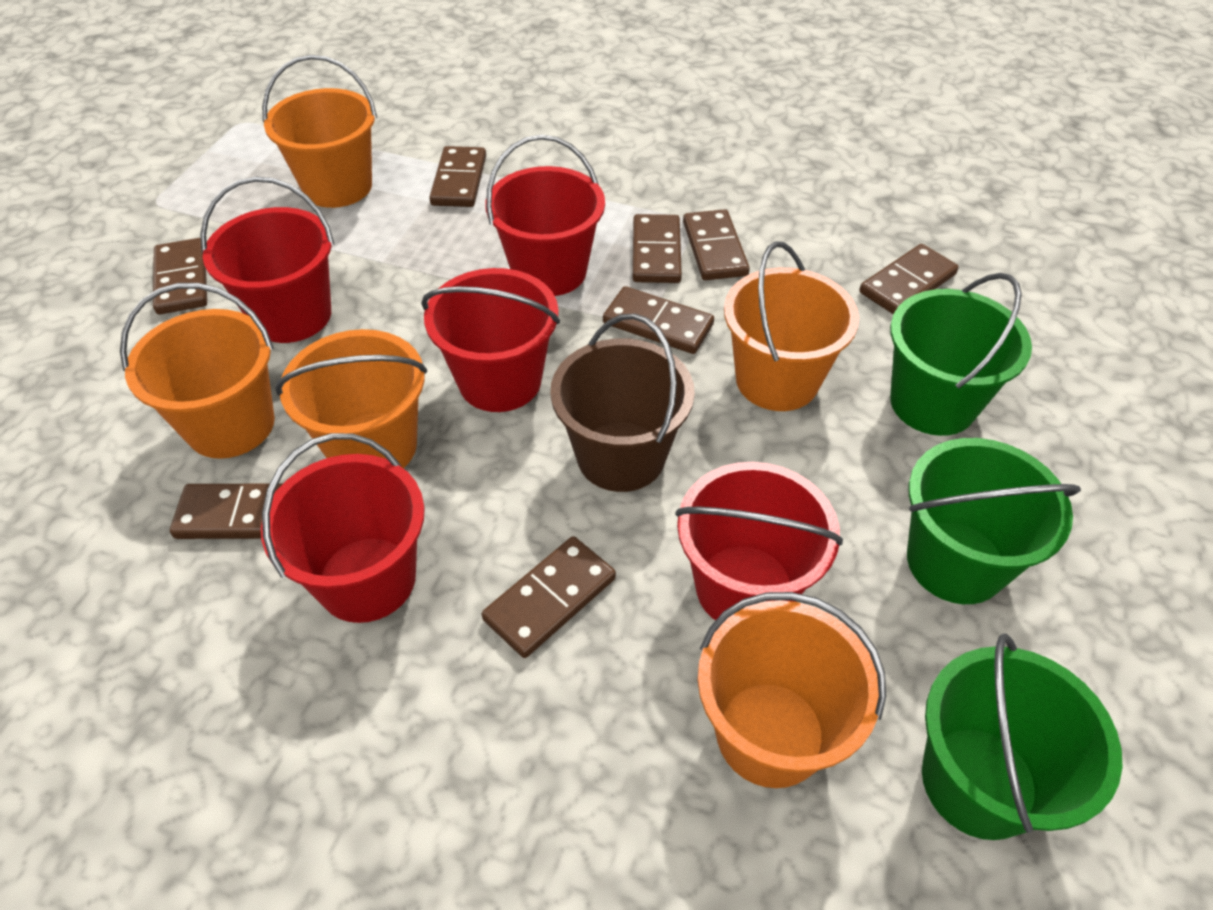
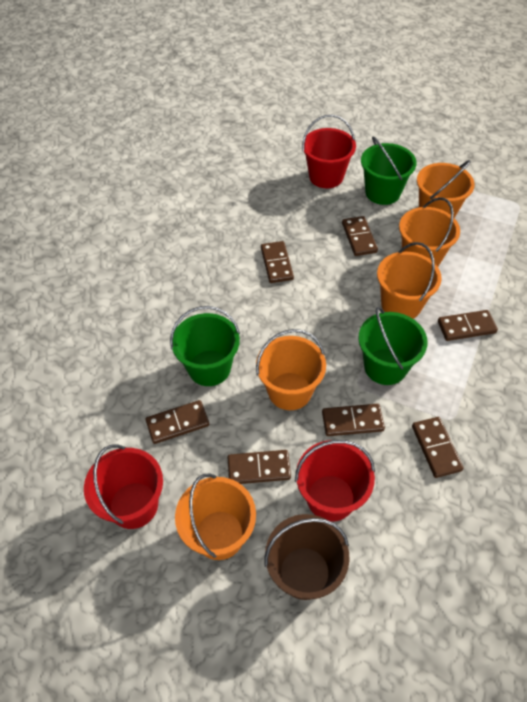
brown domino: 8 -> 7
red bucket: 5 -> 3

